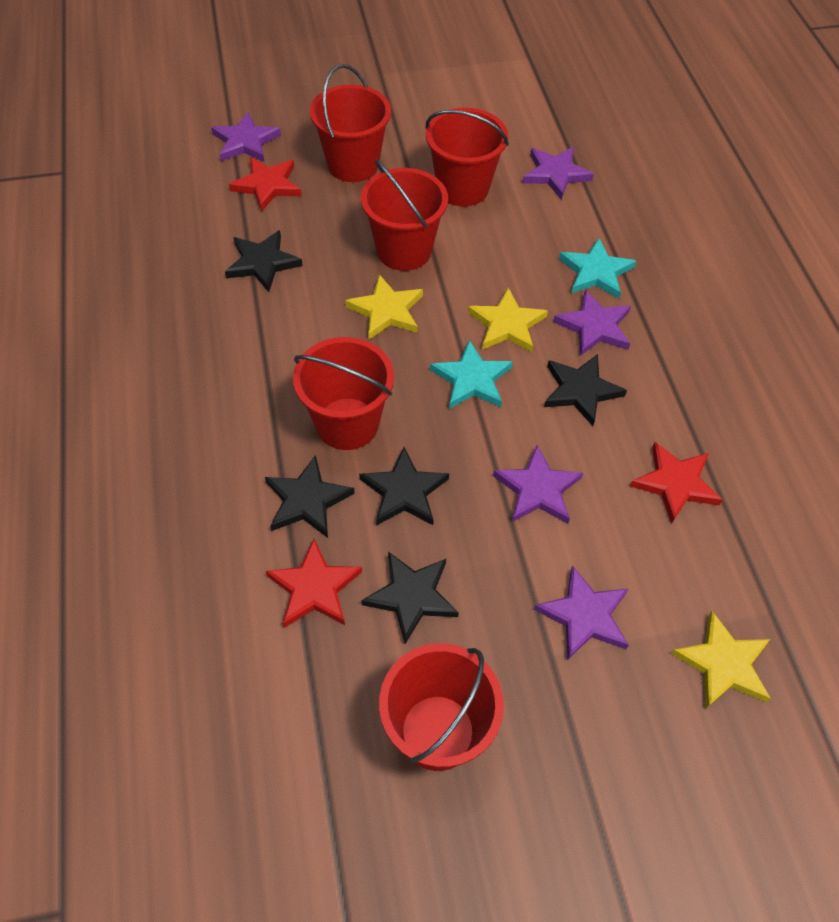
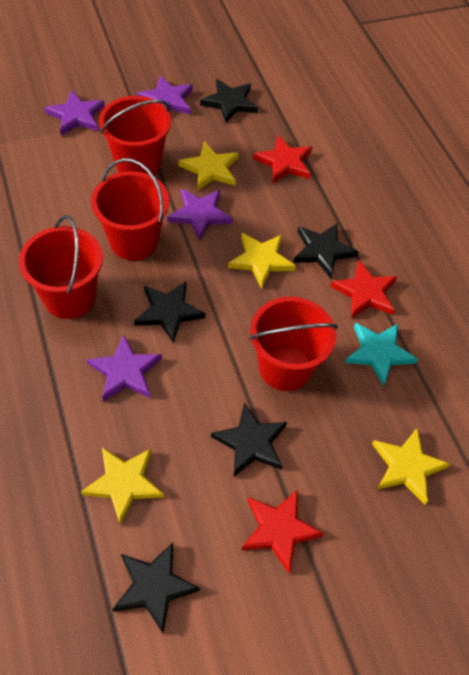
purple star: 5 -> 4
red bucket: 5 -> 4
turquoise star: 2 -> 1
yellow star: 3 -> 4

